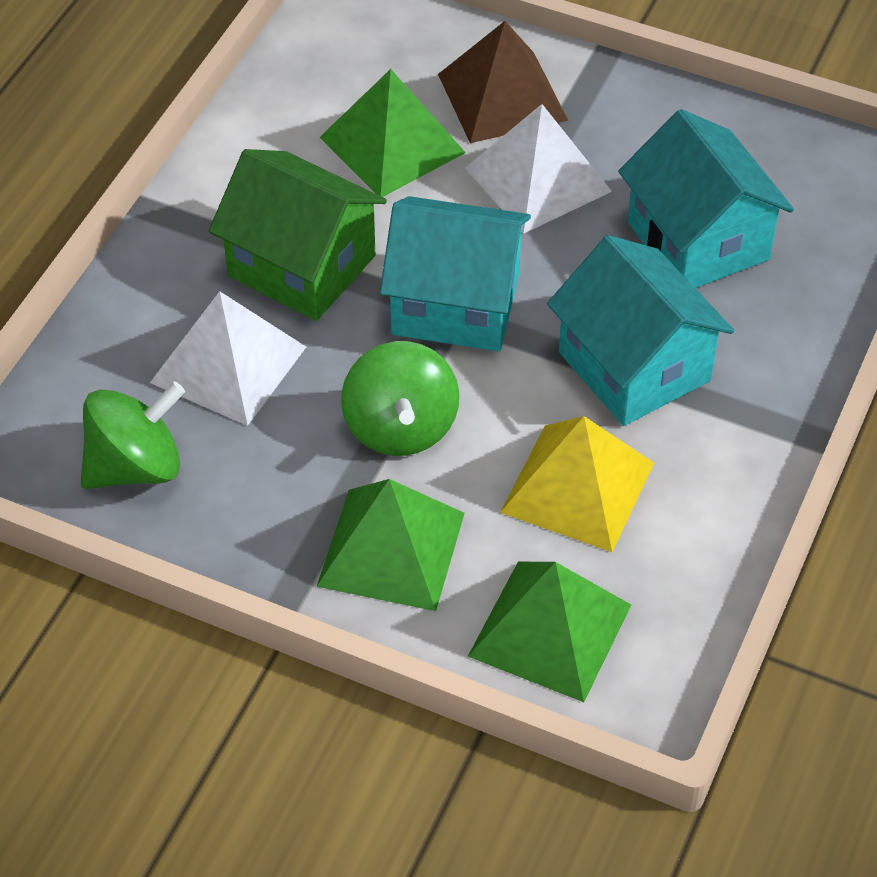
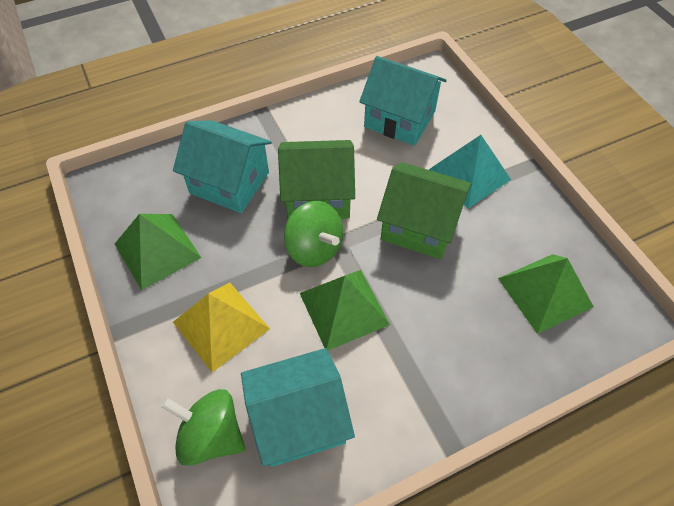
brown pyramid: 1 -> 0
green house: 1 -> 2
turquoise pyramid: 0 -> 1
white pyramid: 2 -> 0

